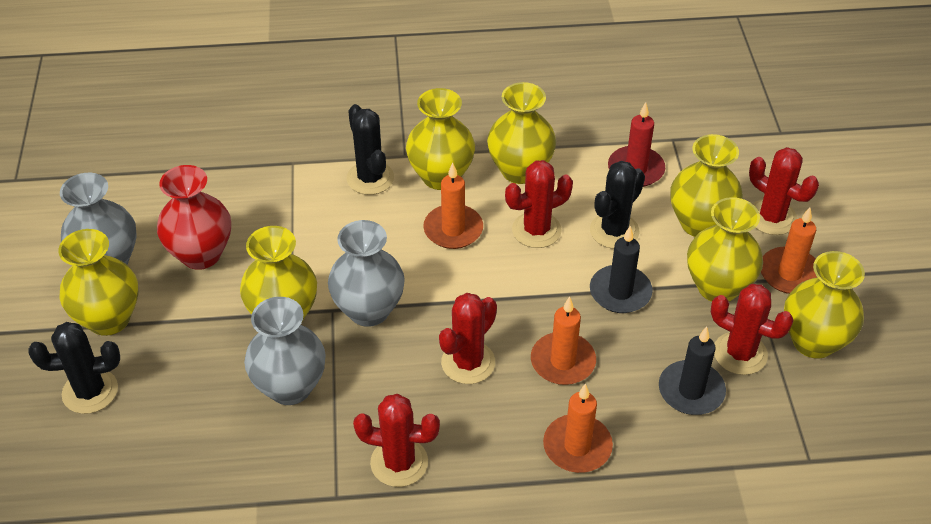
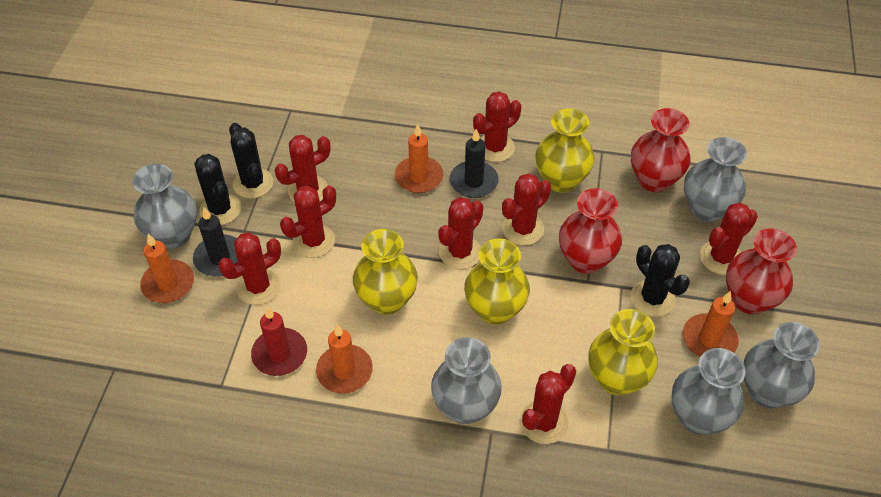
grey vase: 3 -> 5
red cactus: 5 -> 8
red vase: 1 -> 3
yellow vase: 7 -> 4

